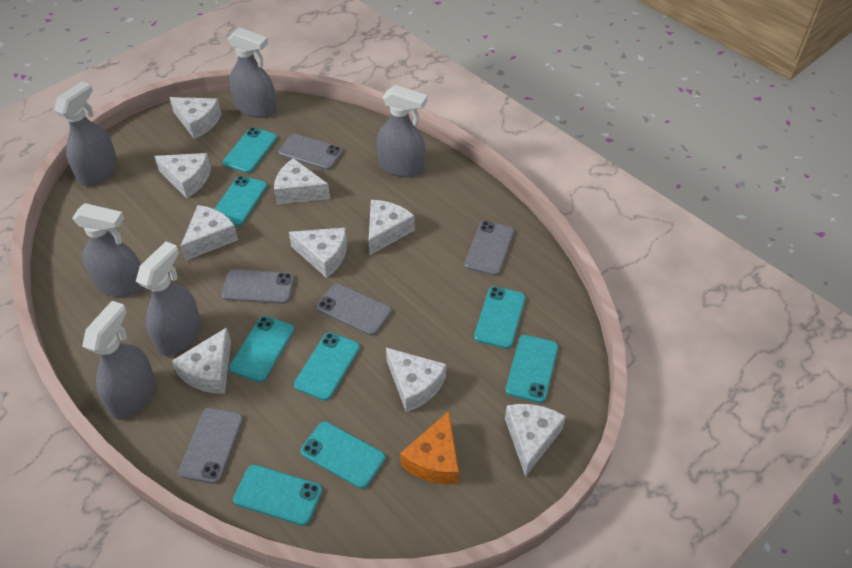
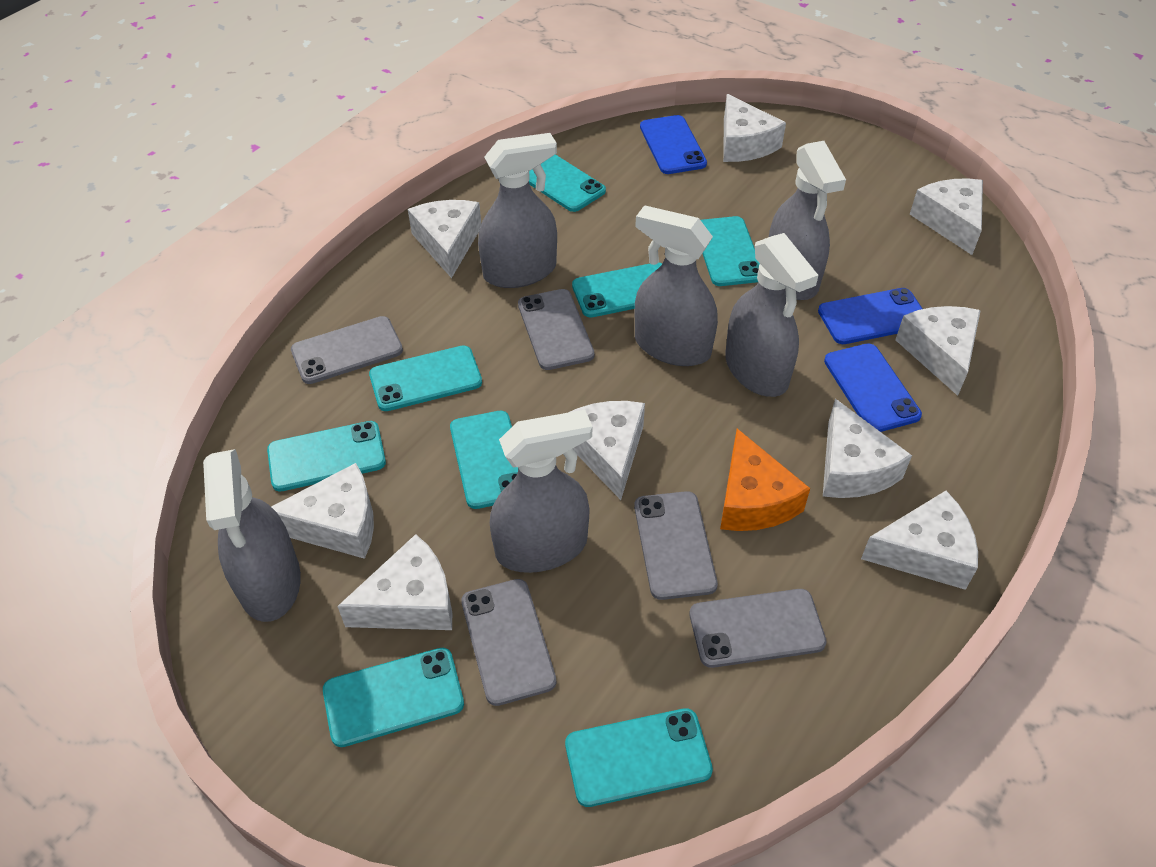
blue phone: 0 -> 3

